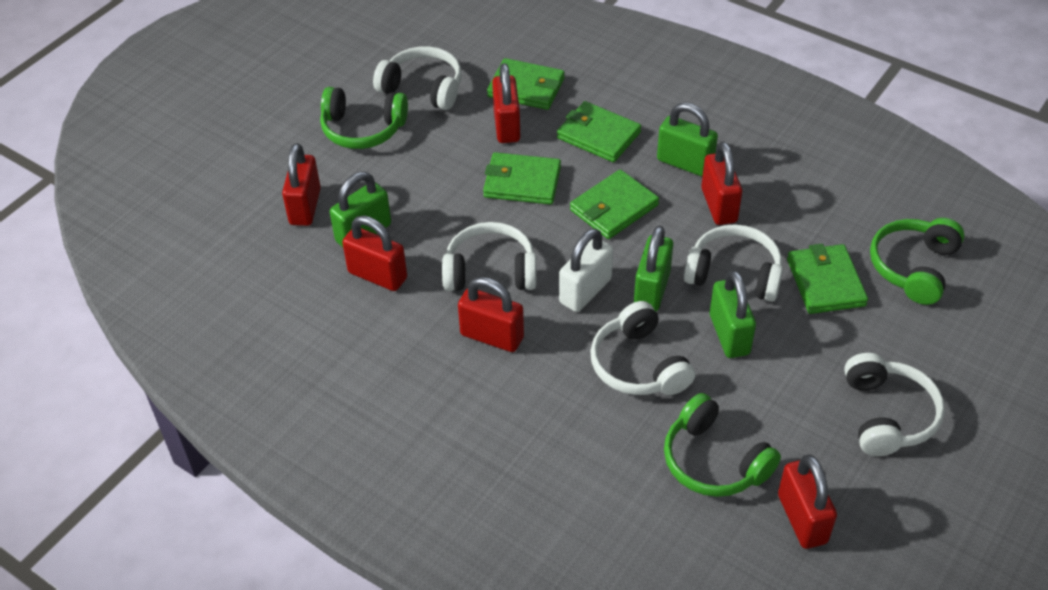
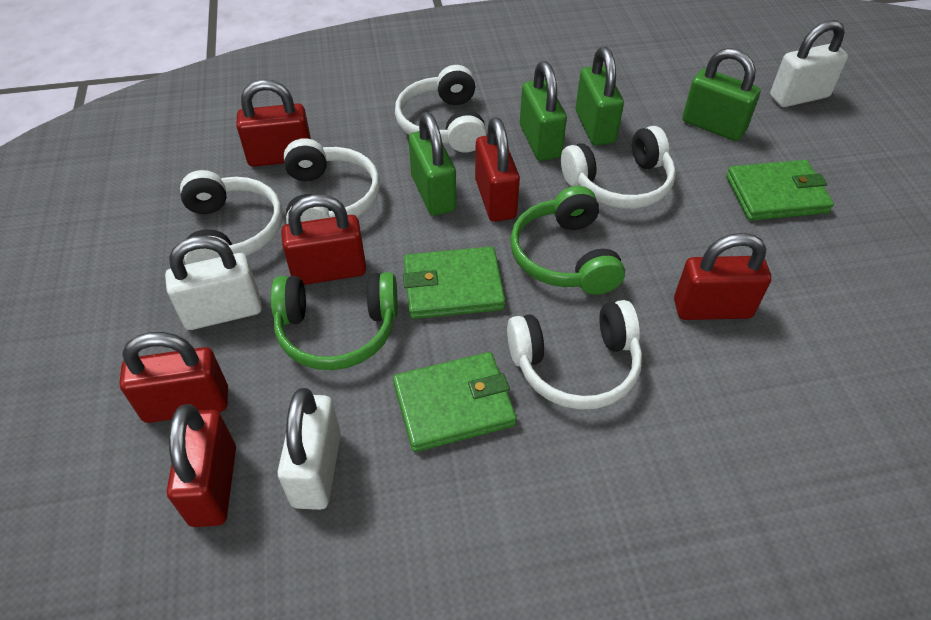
green headphones: 3 -> 2
green wallet: 5 -> 3
white padlock: 1 -> 3

